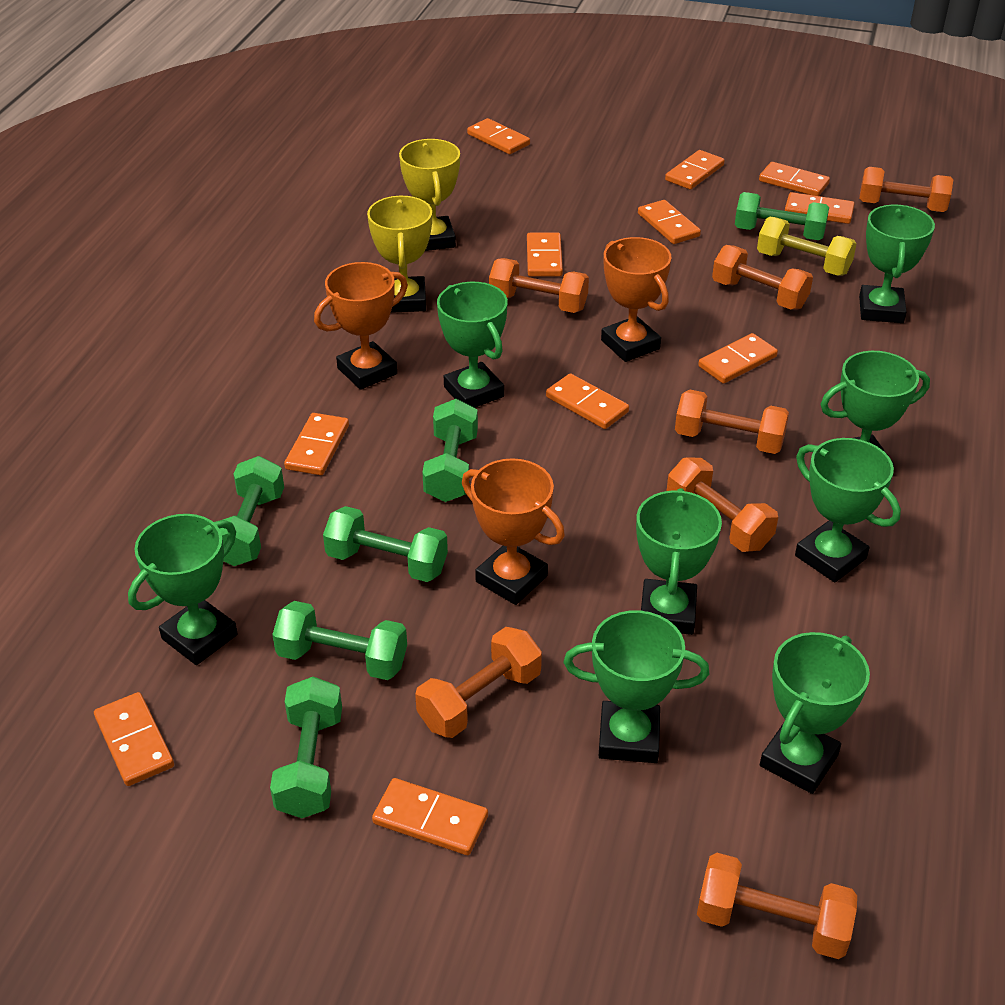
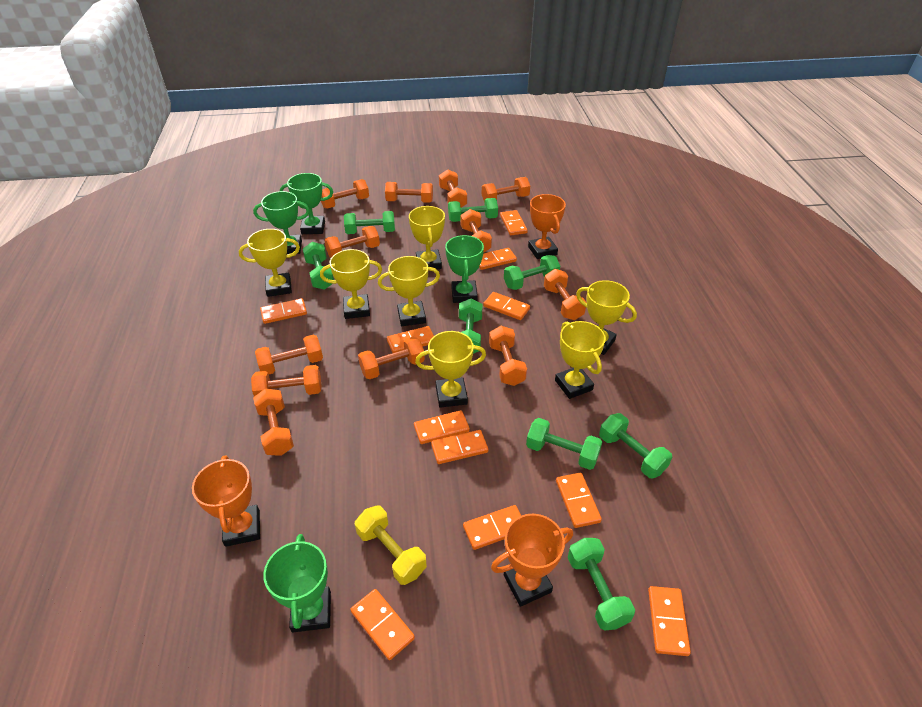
green dumbbell: 6 -> 8
green trophy: 8 -> 4
orange dumbbell: 7 -> 12
yellow trophy: 2 -> 7

